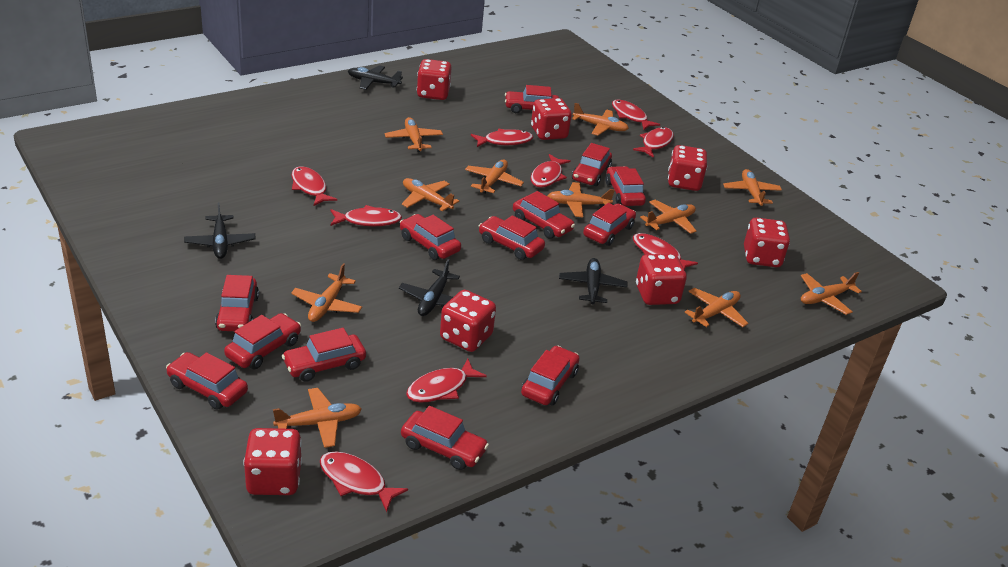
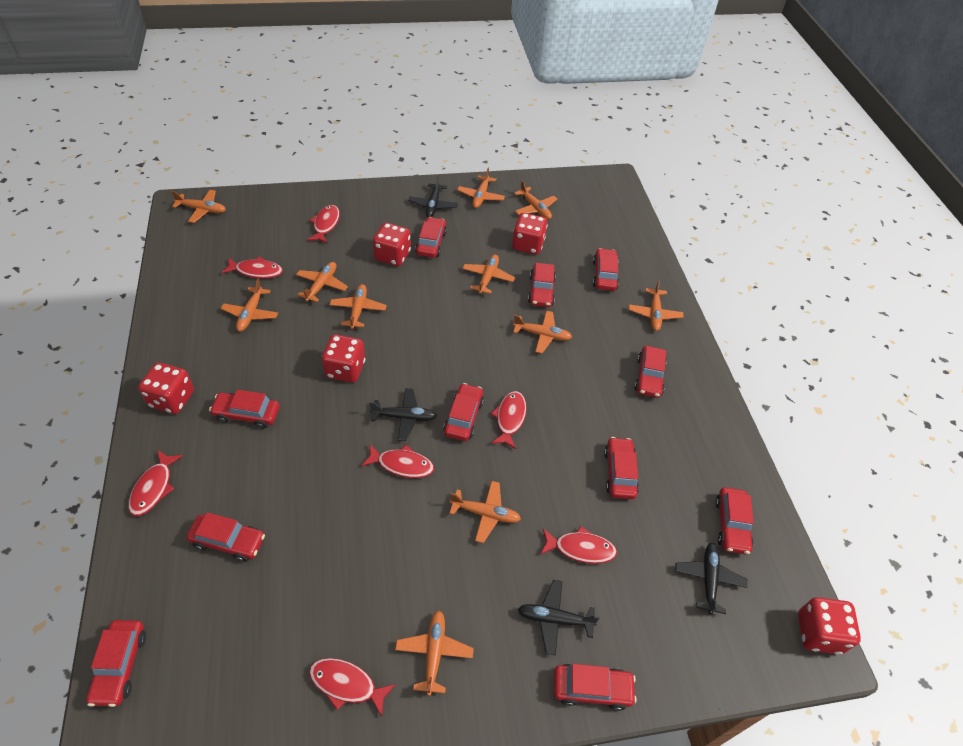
red car: 13 -> 11
red dice: 7 -> 5
red fish: 9 -> 7

